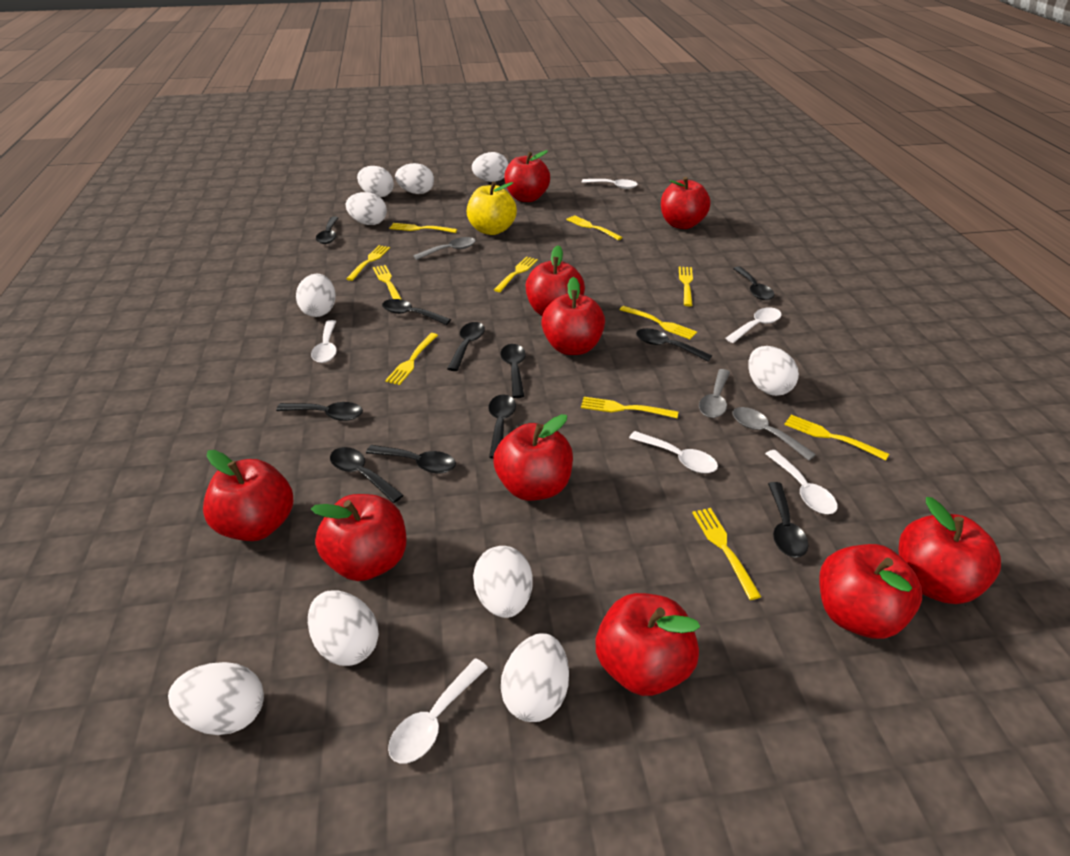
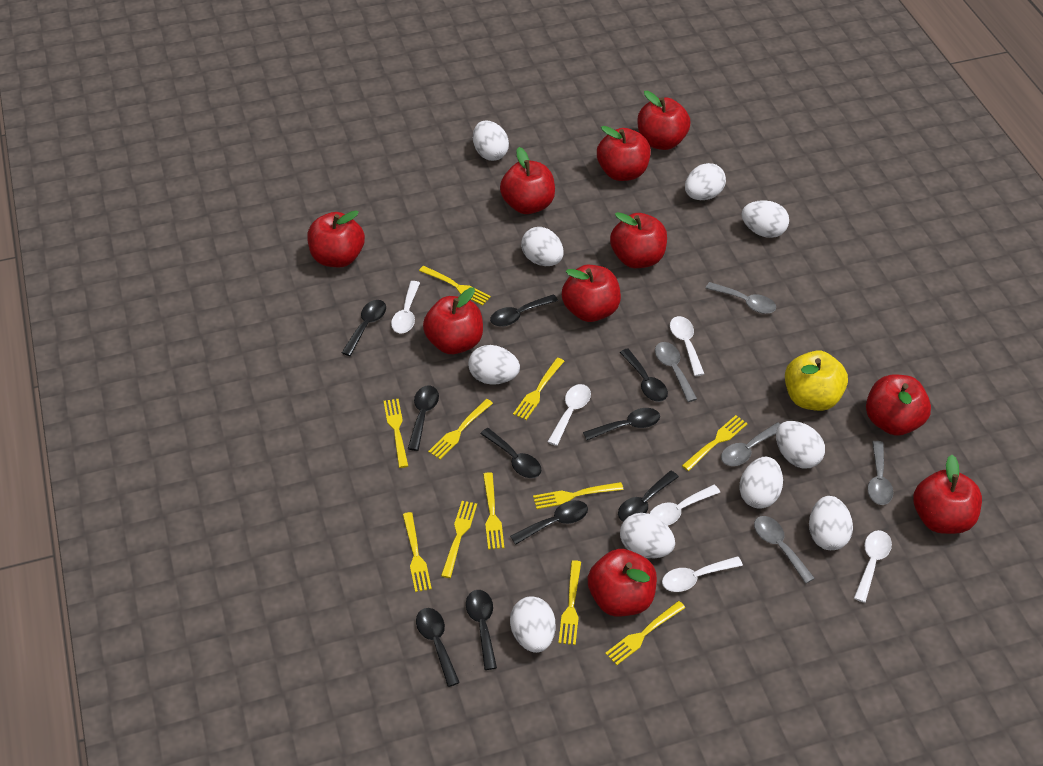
black spoon: 11 -> 10
grey spoon: 3 -> 5

